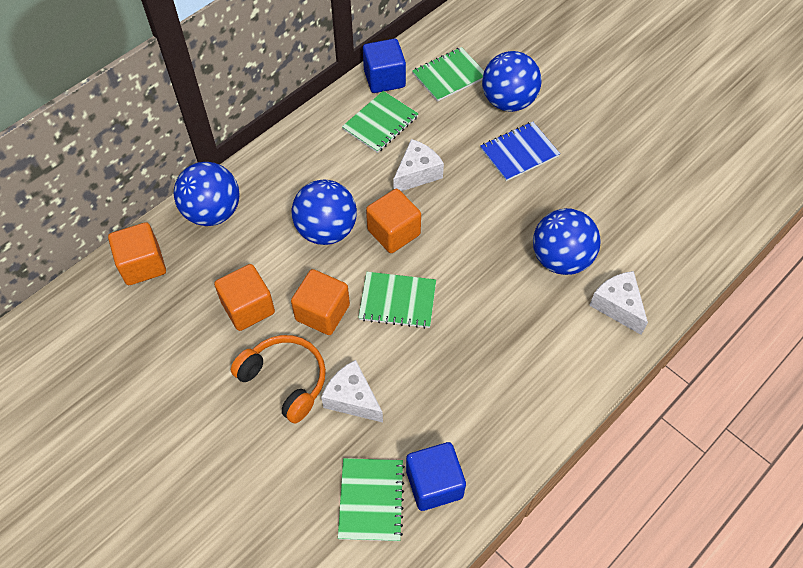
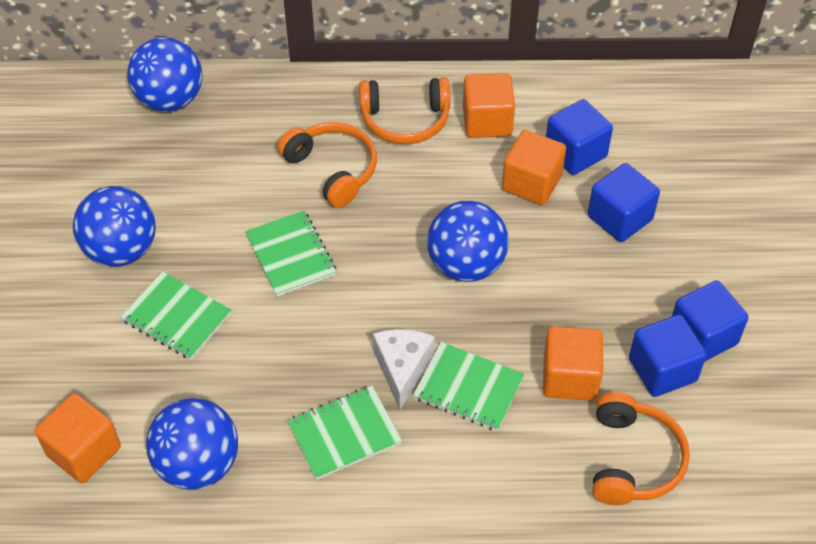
blue cube: 2 -> 4
blue notebook: 1 -> 0
orange headphones: 1 -> 3
white cheese: 3 -> 1

